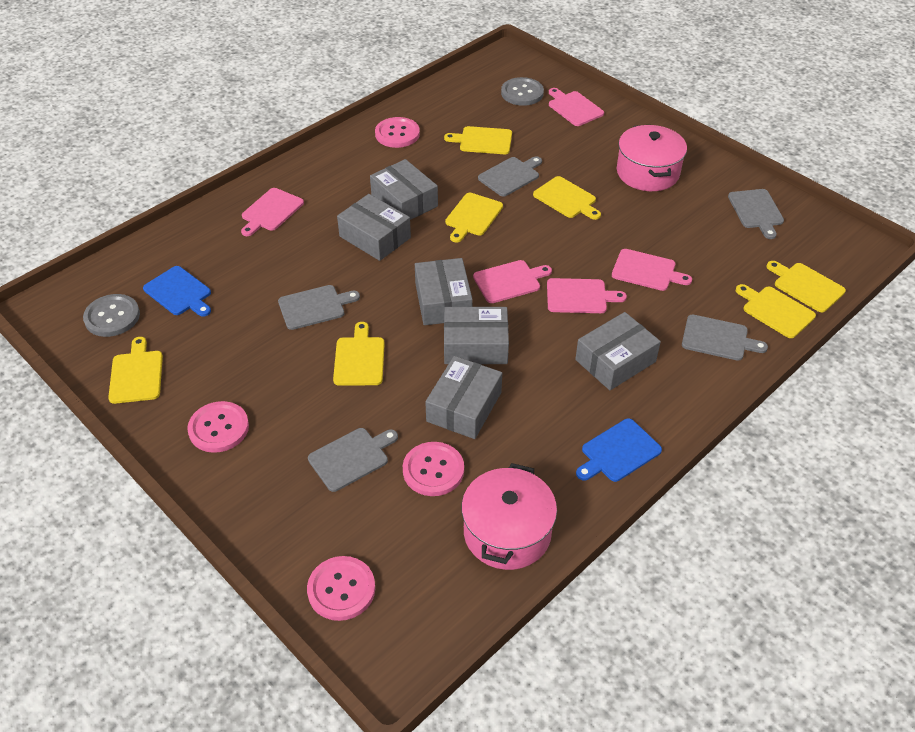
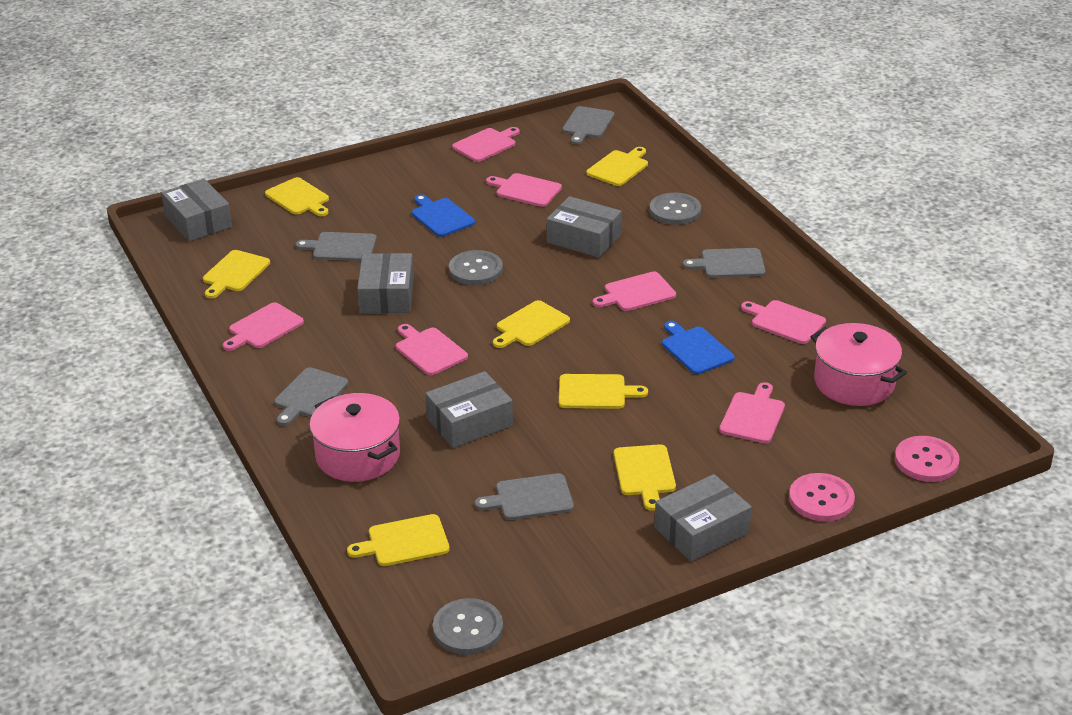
grey box: 6 -> 5
grey button: 2 -> 3
pink button: 4 -> 2
pink cutting board: 5 -> 7

